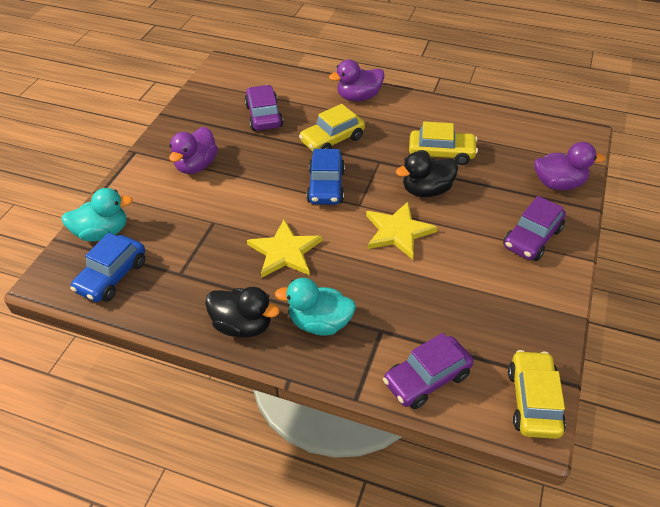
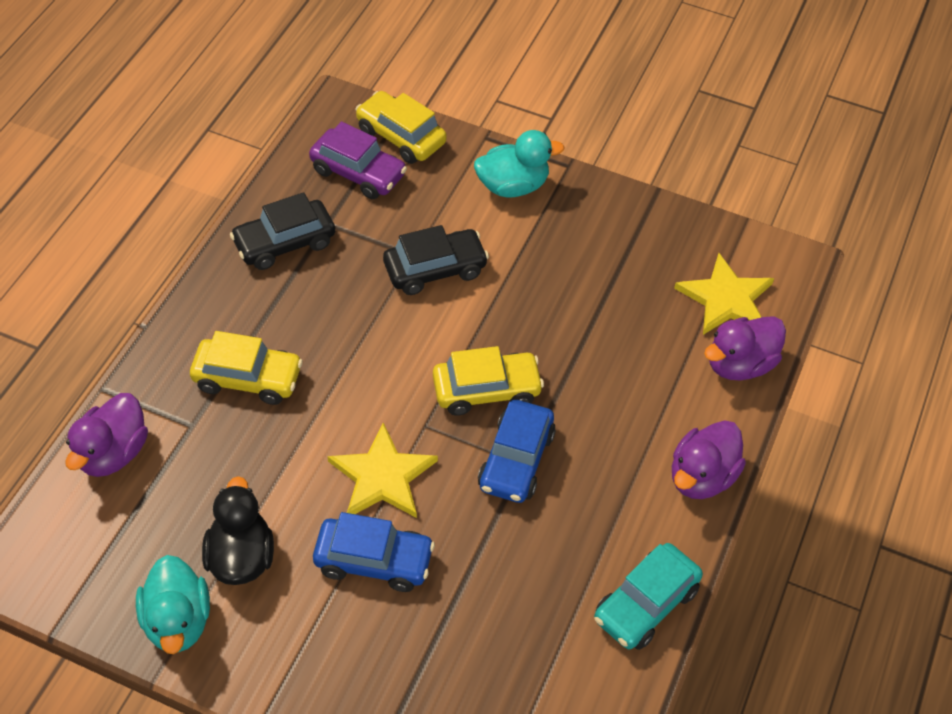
black car: 0 -> 2
black duck: 2 -> 1
purple car: 3 -> 1
turquoise car: 0 -> 1

